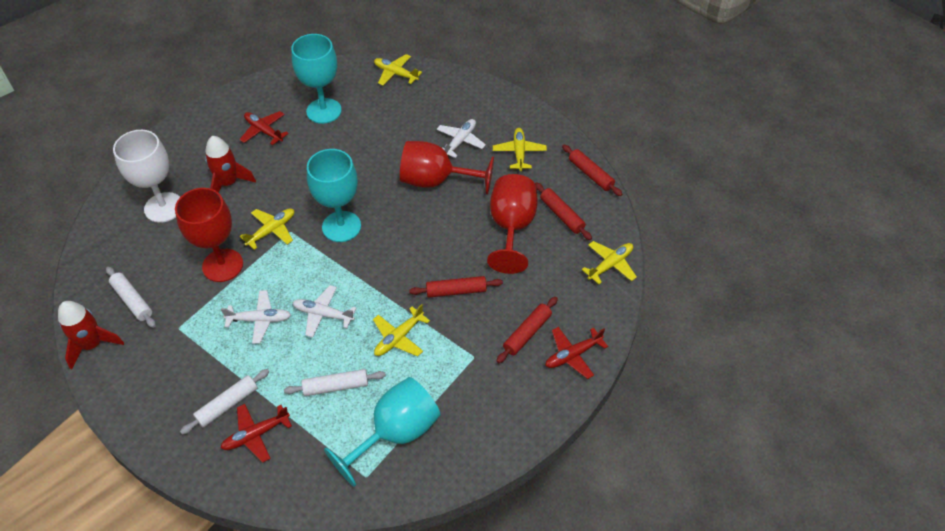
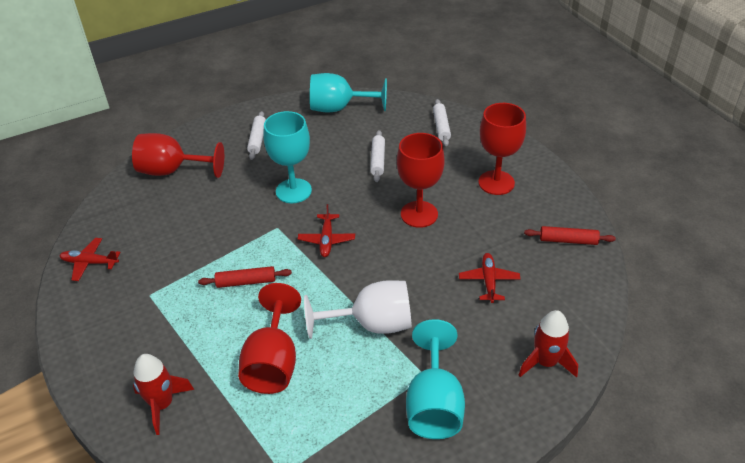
red goblet: 3 -> 4
red rolling pin: 4 -> 2
white plane: 3 -> 0
yellow plane: 5 -> 0

